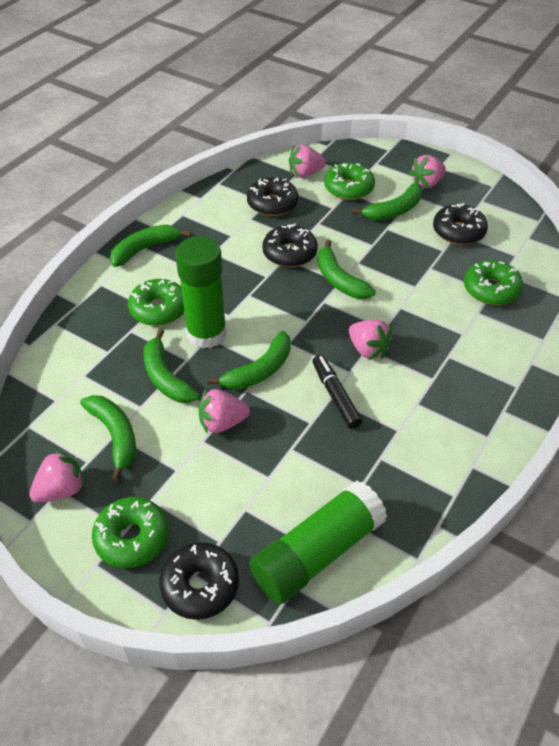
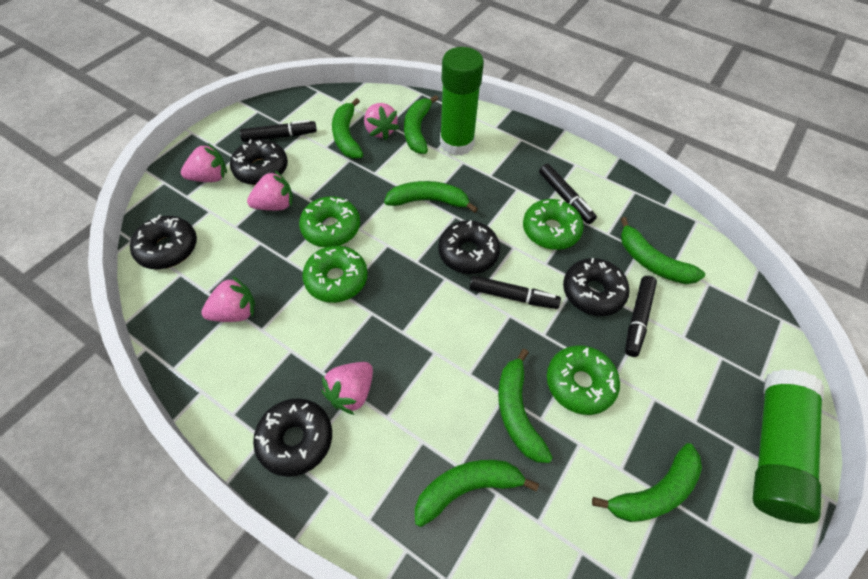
black donut: 4 -> 5
black marker: 1 -> 4
green banana: 6 -> 7

